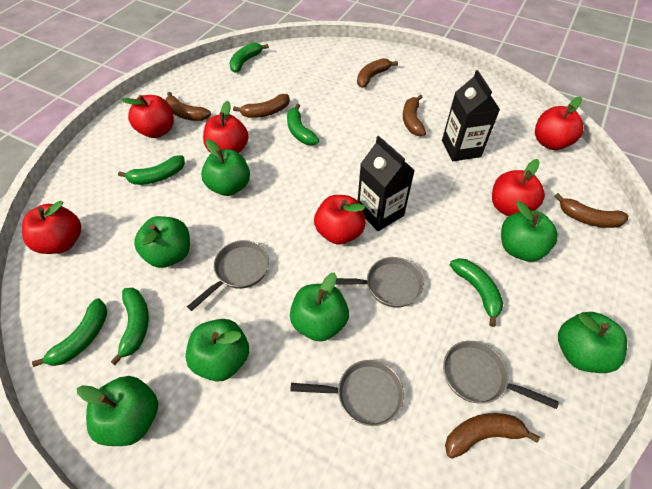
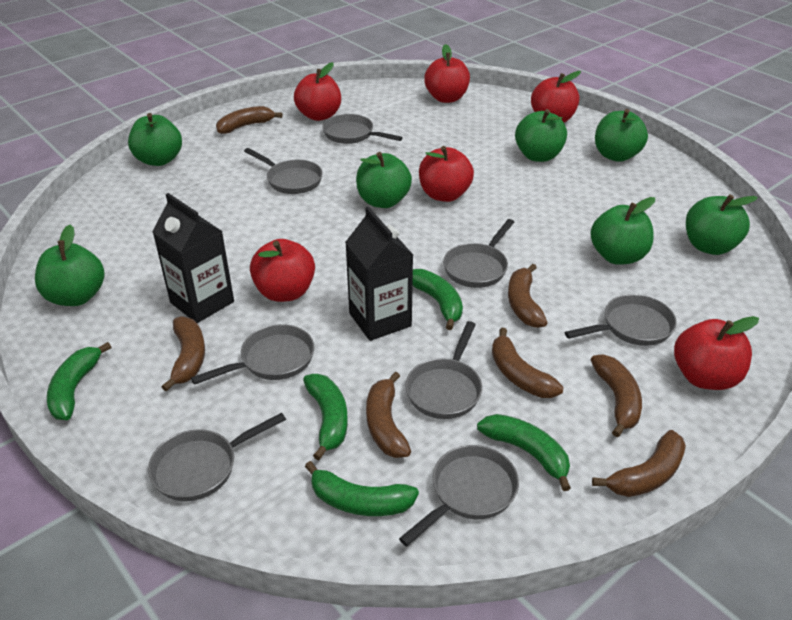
brown banana: 6 -> 7
green banana: 6 -> 5
grey pan: 4 -> 8

